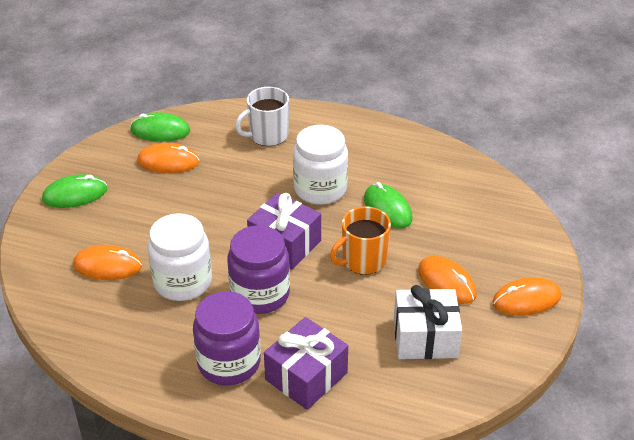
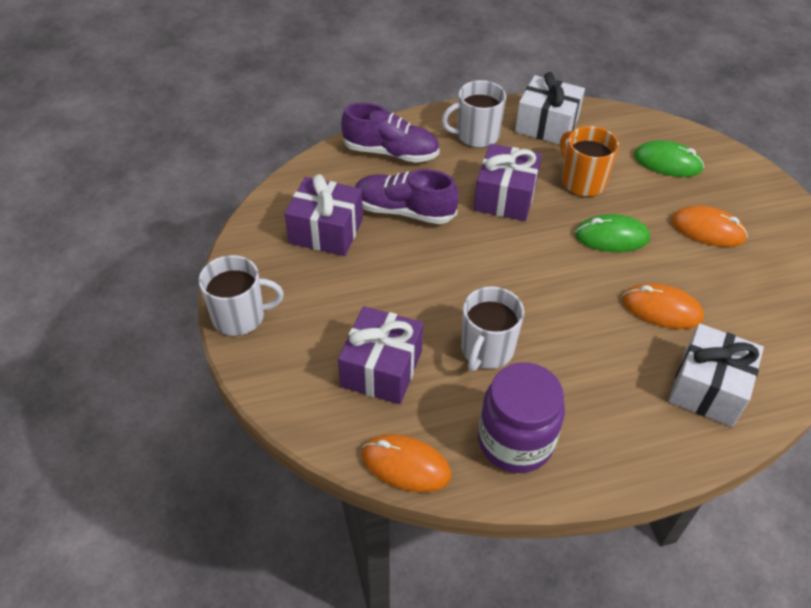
green mouse: 3 -> 2
orange mouse: 4 -> 3
purple gift: 2 -> 3
purple jar: 2 -> 1
purple shoe: 0 -> 2
white gift: 1 -> 2
white jar: 2 -> 0
white mug: 1 -> 3

